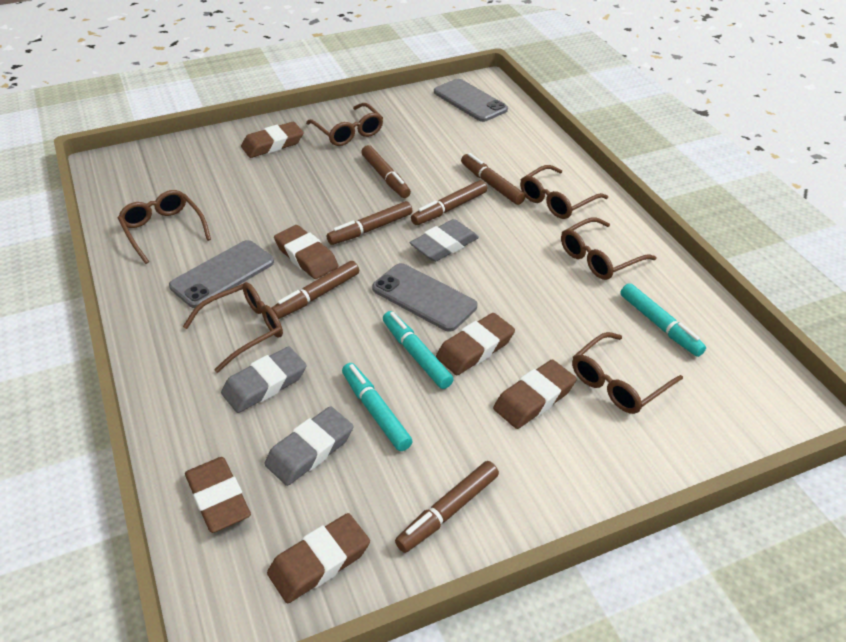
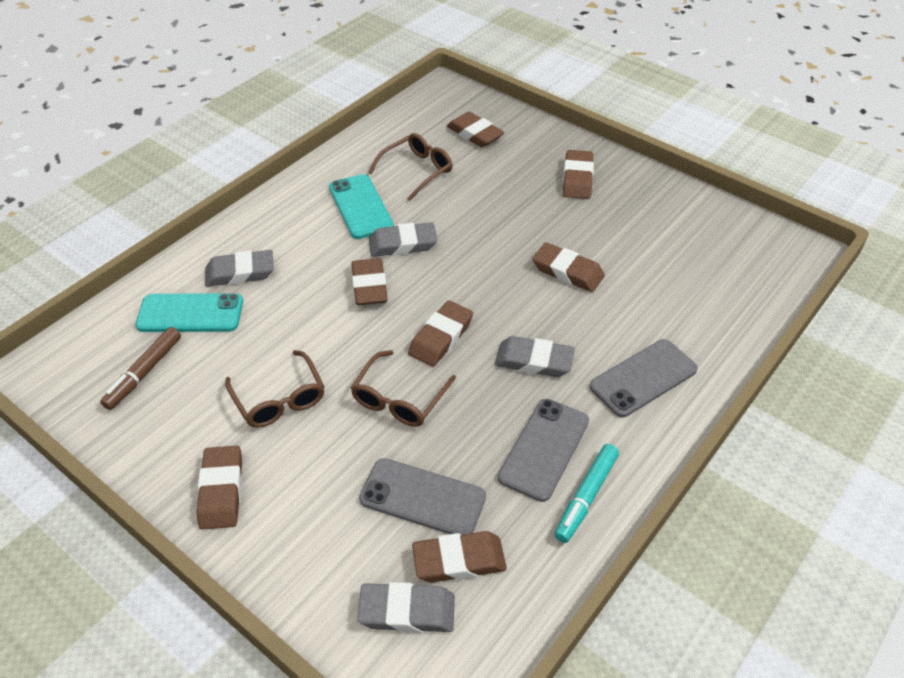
brown eraser: 6 -> 7
brown glasses: 6 -> 3
brown marker: 6 -> 1
grey eraser: 3 -> 4
turquoise marker: 3 -> 1
turquoise phone: 0 -> 2

